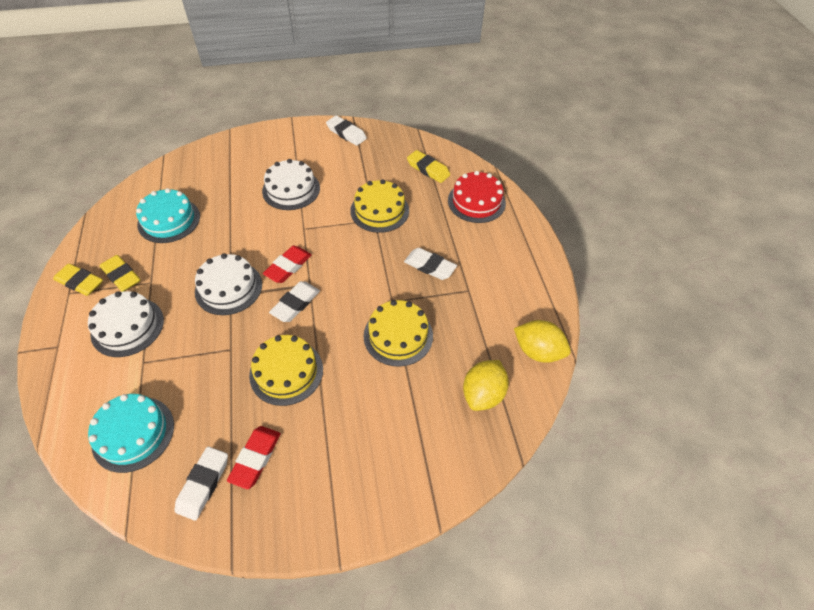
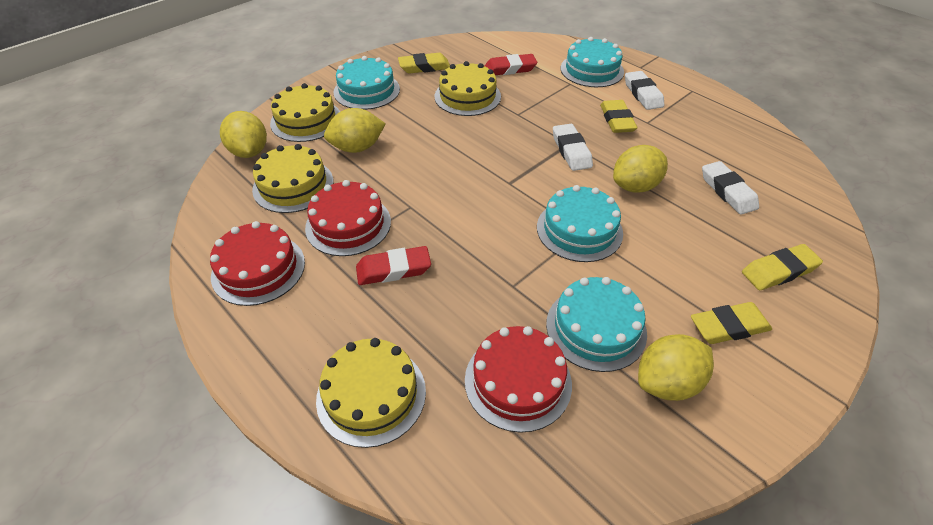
red cake: 1 -> 3
turquoise cake: 2 -> 4
white cake: 3 -> 0
white eraser: 4 -> 3
yellow cake: 3 -> 4
yellow eraser: 3 -> 4
yellow lemon: 2 -> 4

